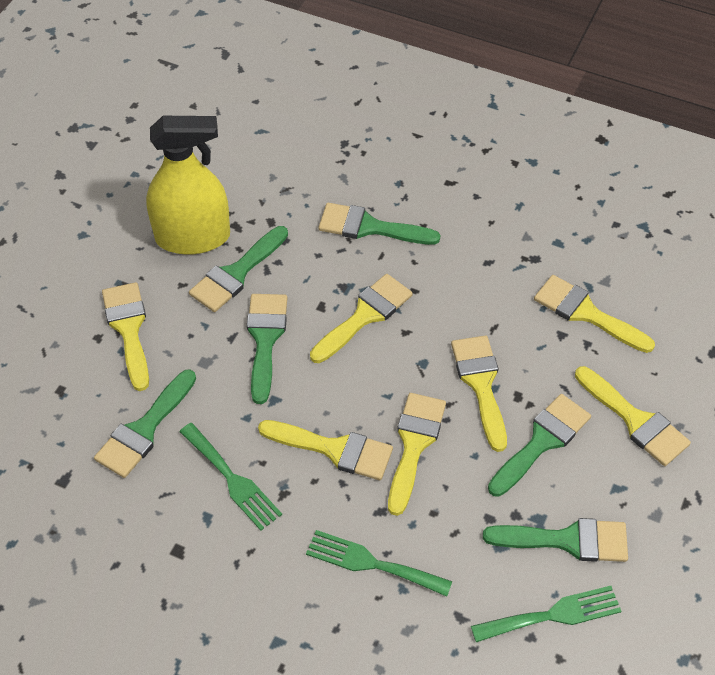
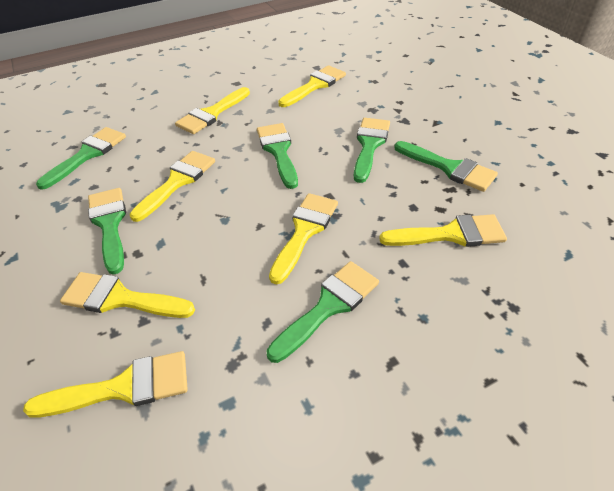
green fork: 3 -> 0
yellow spray bottle: 1 -> 0

